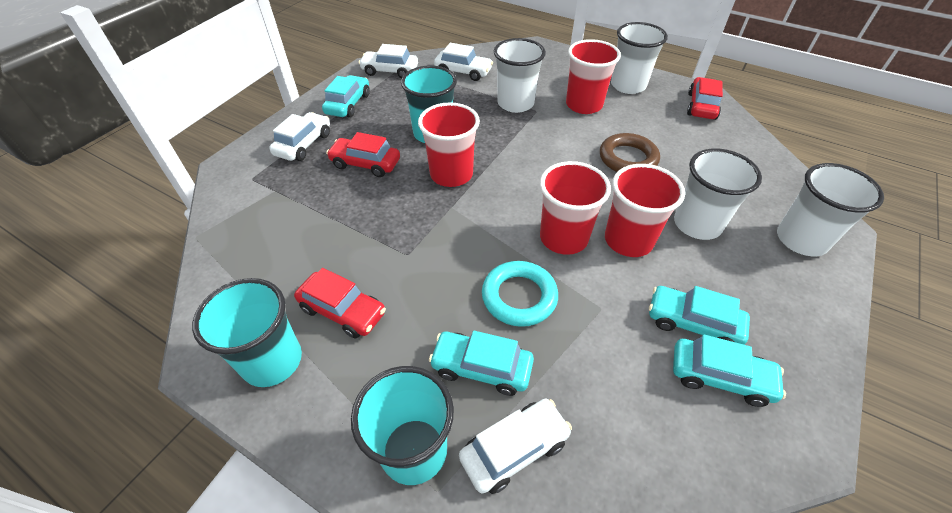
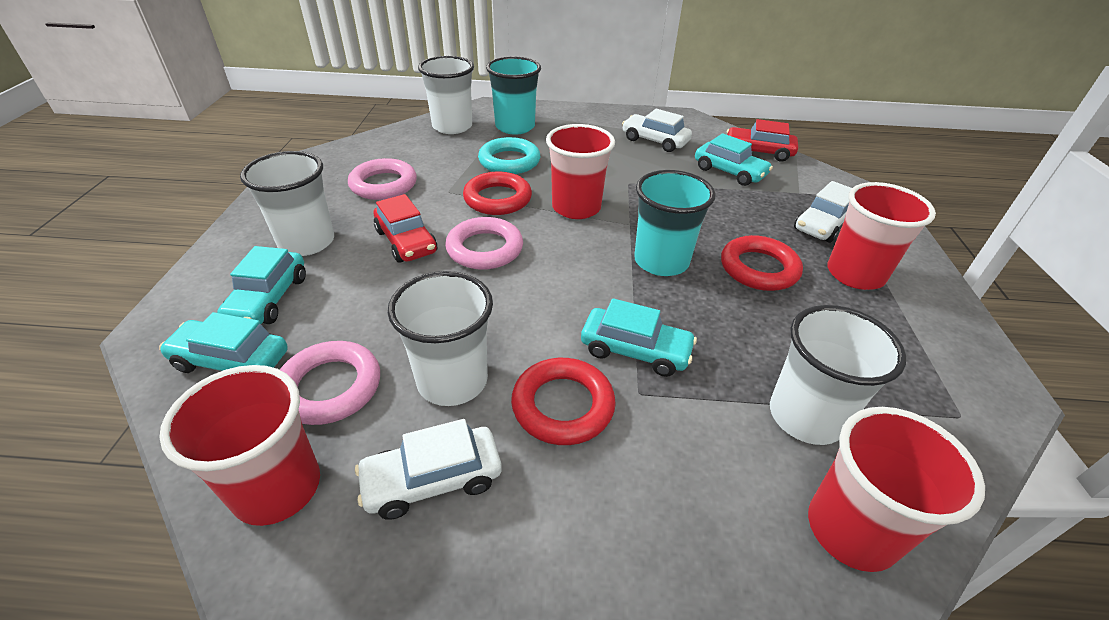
brown ring: 1 -> 0
pink ring: 0 -> 3
red car: 3 -> 2
red ring: 0 -> 3
turquoise cup: 3 -> 2
white car: 4 -> 3

